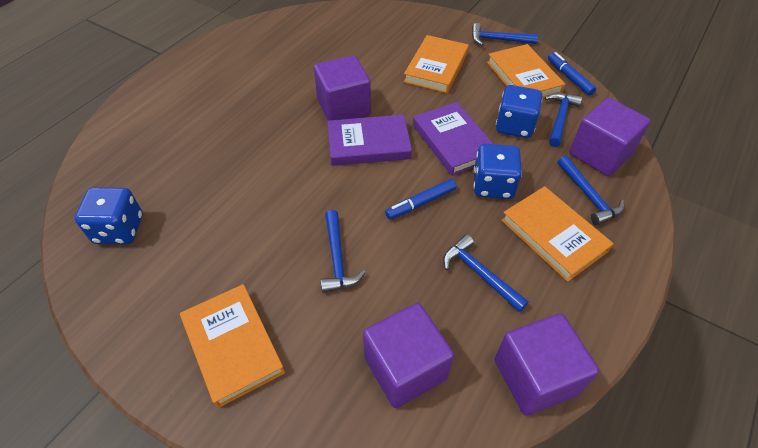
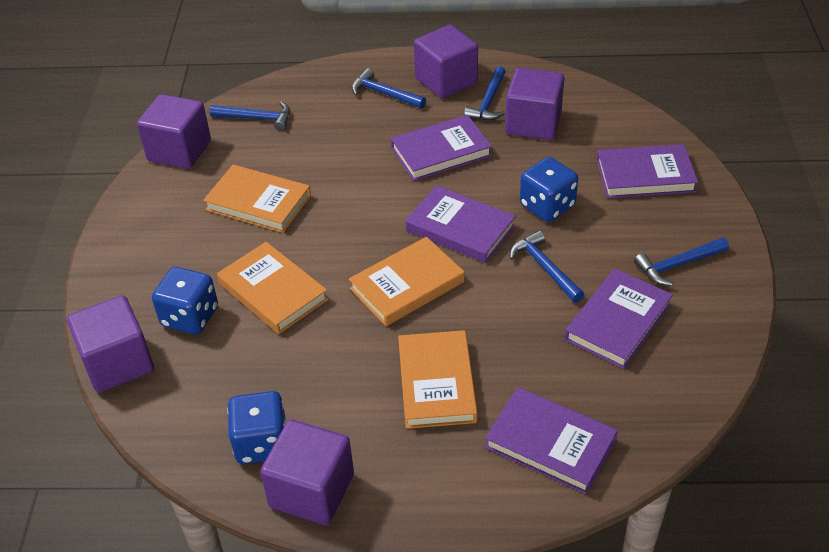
blue marker: 2 -> 0
purple book: 2 -> 5
purple cube: 4 -> 5

